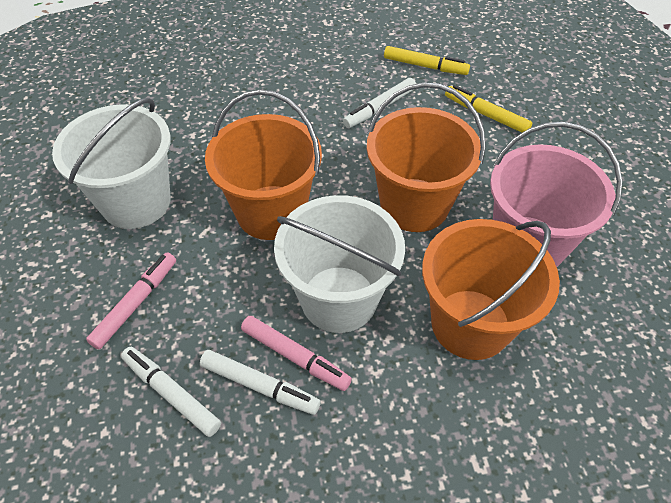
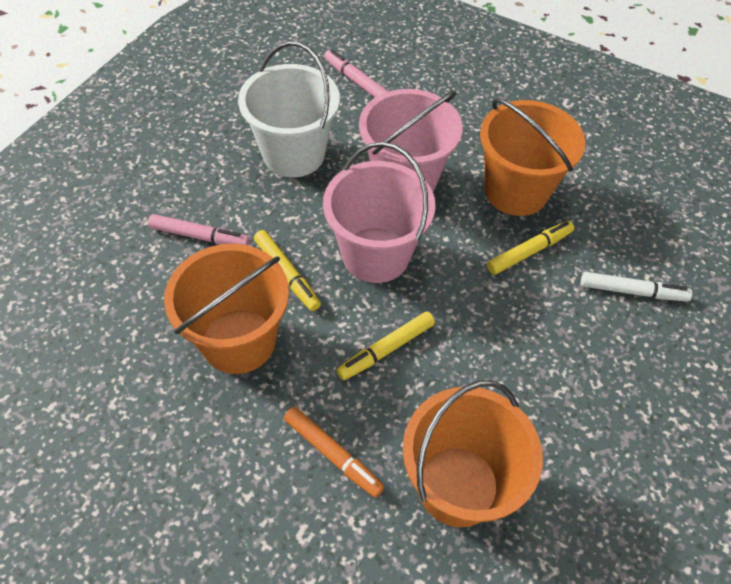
orange marker: 0 -> 1
pink bucket: 1 -> 2
white bucket: 2 -> 1
white marker: 3 -> 1
yellow marker: 2 -> 3

